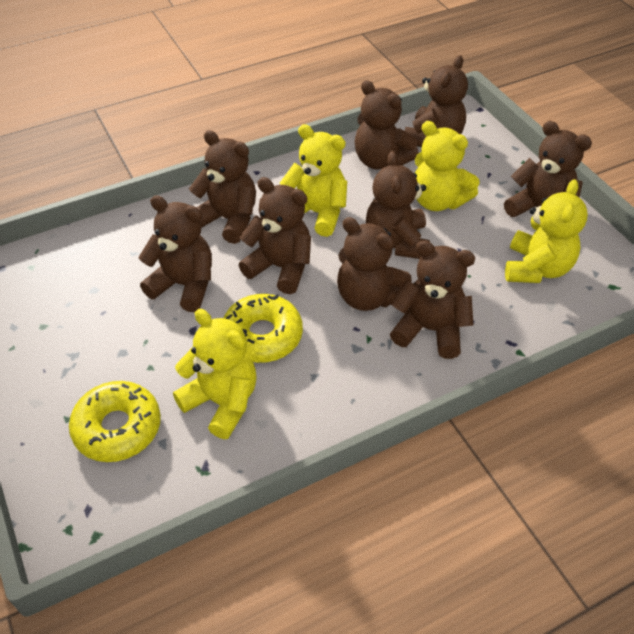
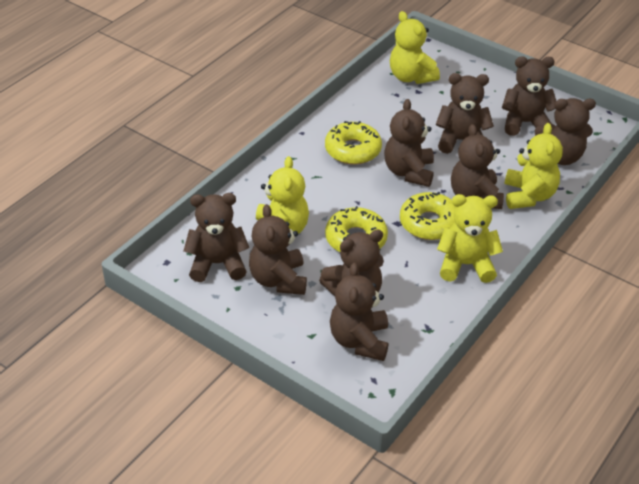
yellow donut: 2 -> 3

